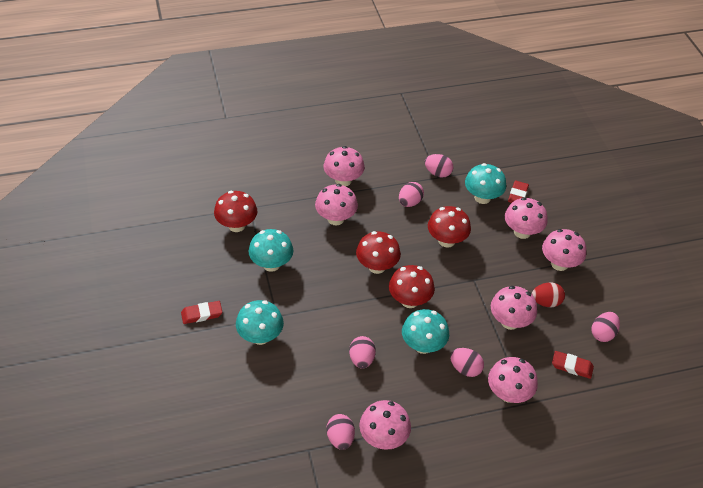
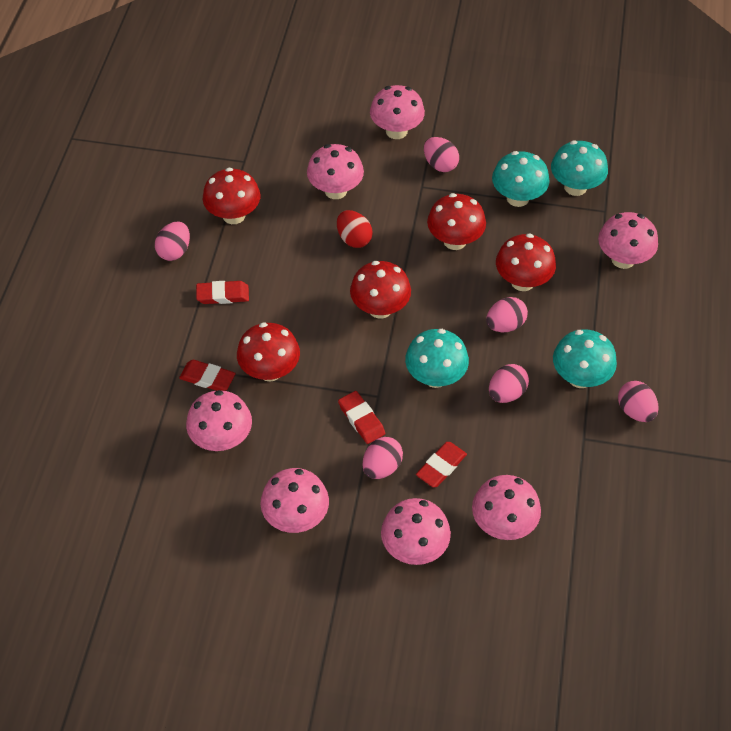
red eraser: 3 -> 4
red mushroom: 4 -> 5

